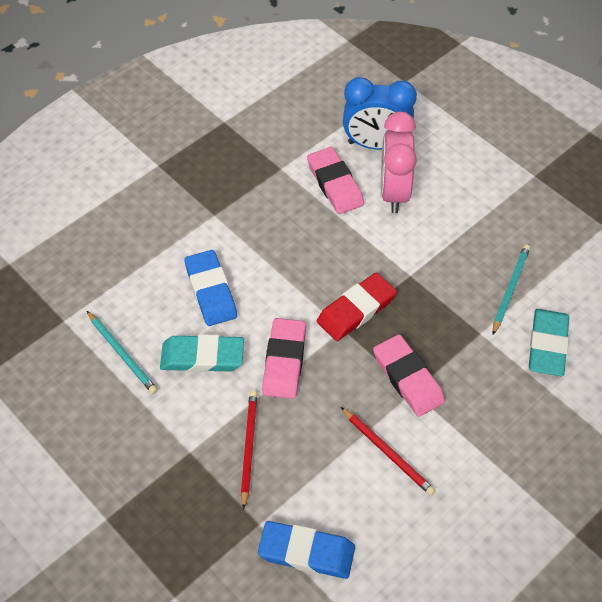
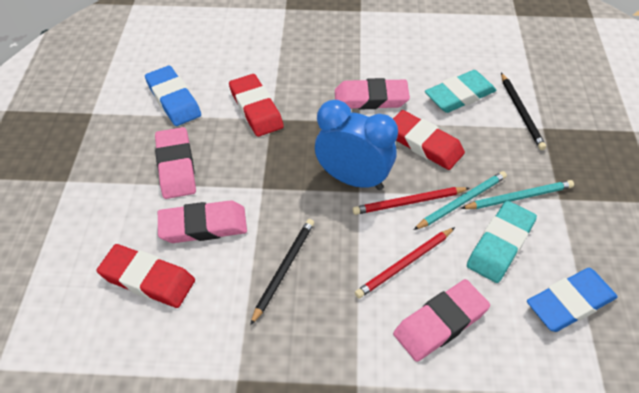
black pencil: 0 -> 2
pink clock: 1 -> 0
pink eraser: 3 -> 4
red eraser: 1 -> 3

